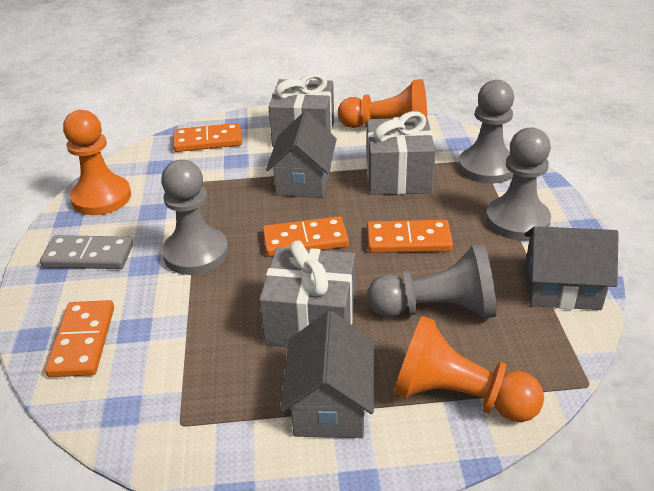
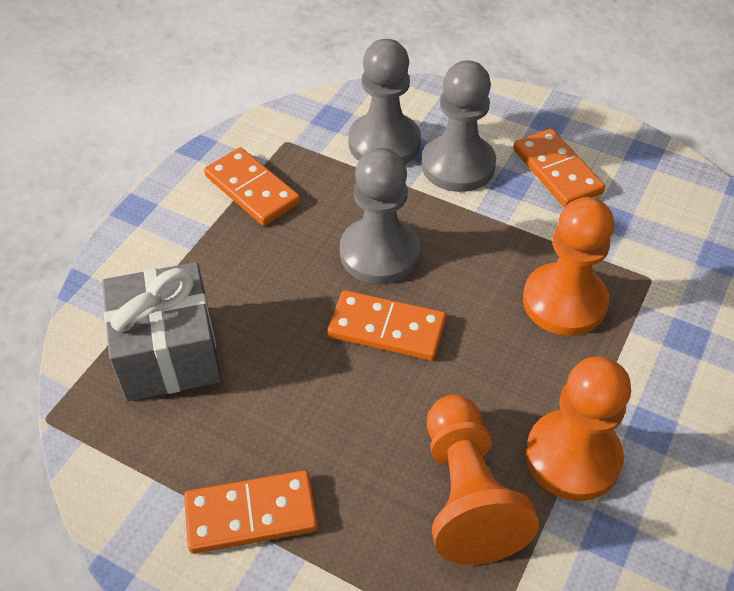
grey domino: 1 -> 0
grey gift: 3 -> 1
grey house: 3 -> 0
grey pawn: 4 -> 3

